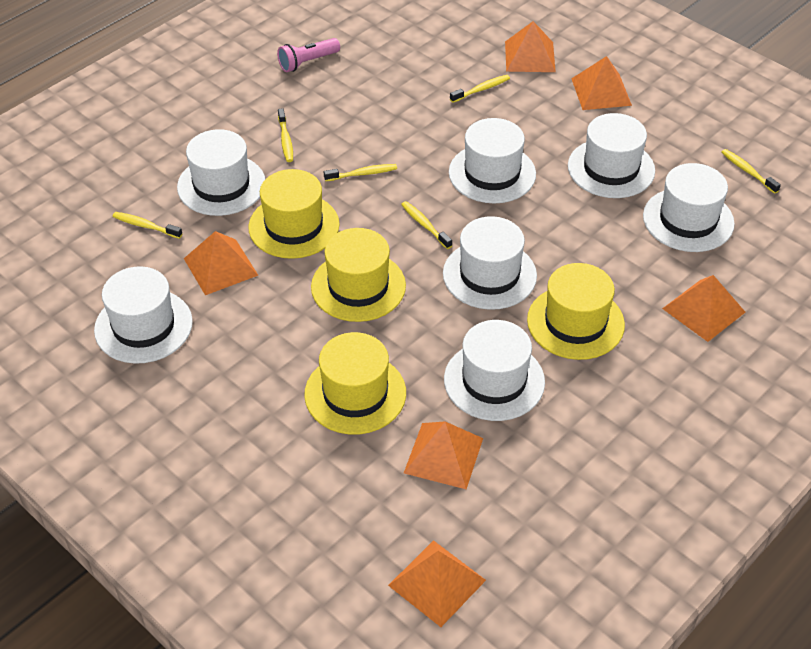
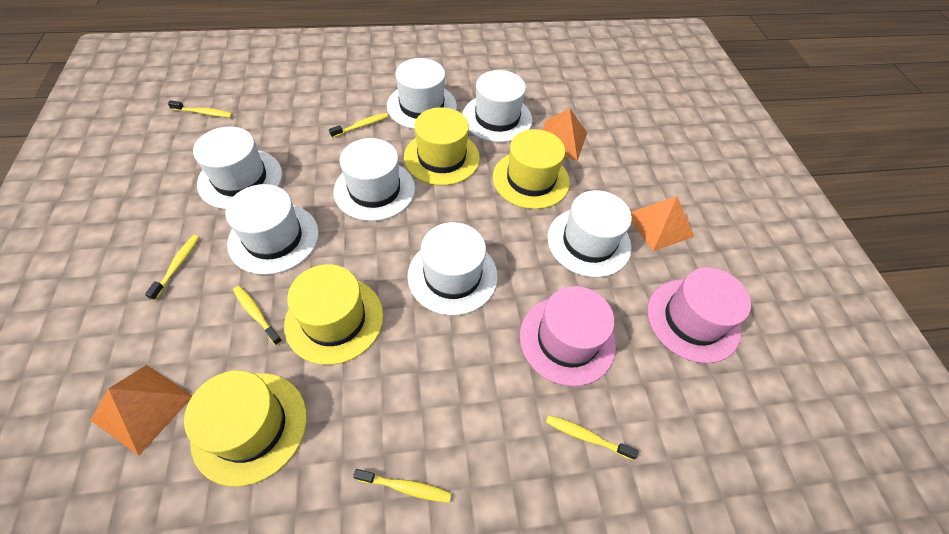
orange pyramid: 6 -> 3
pink flashlight: 1 -> 0
pink hat: 0 -> 2

